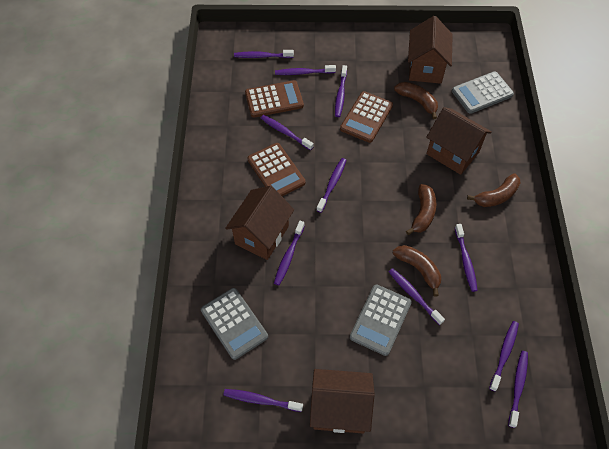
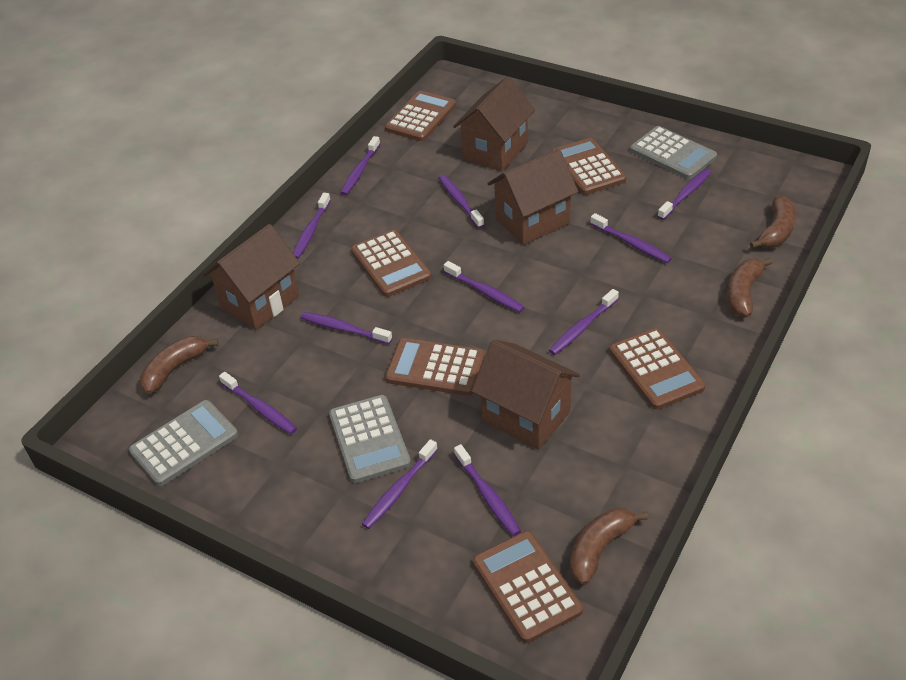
brown calculator: 3 -> 6

